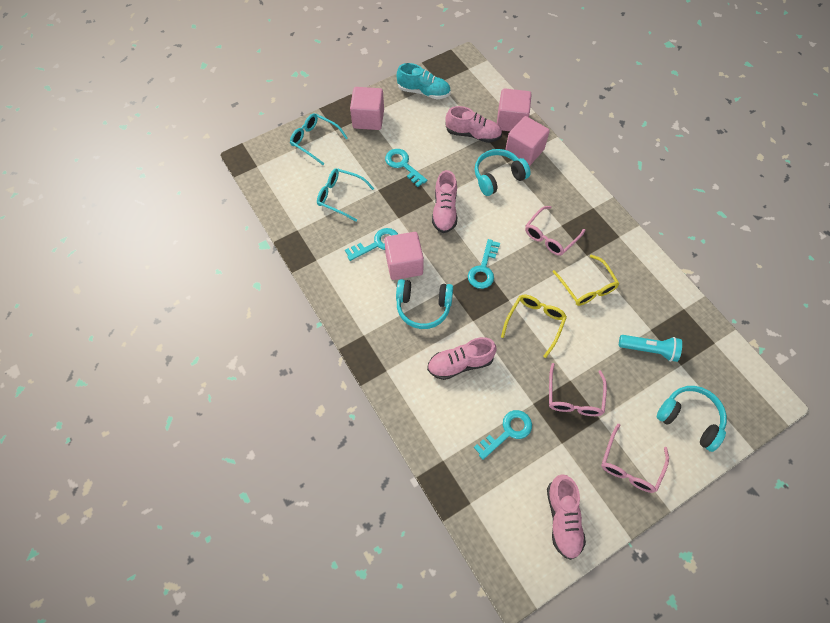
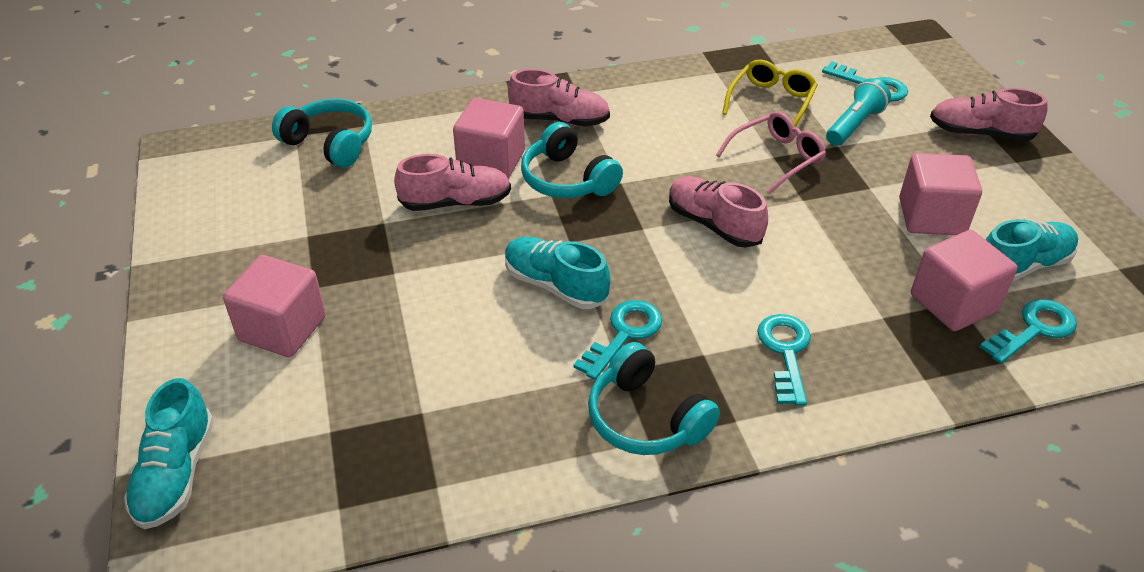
pink glasses: 3 -> 1
turquoise glasses: 2 -> 0
turquoise shoe: 1 -> 3
yellow glasses: 2 -> 1

